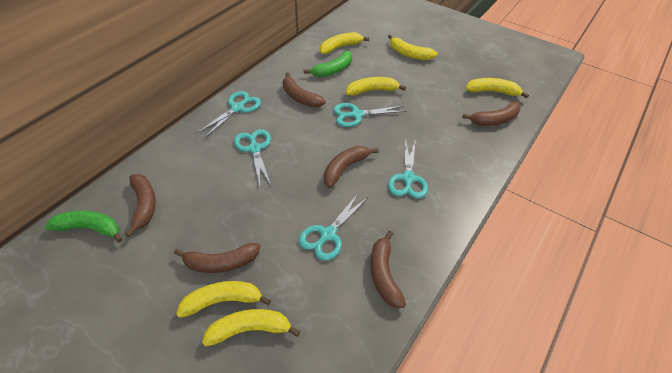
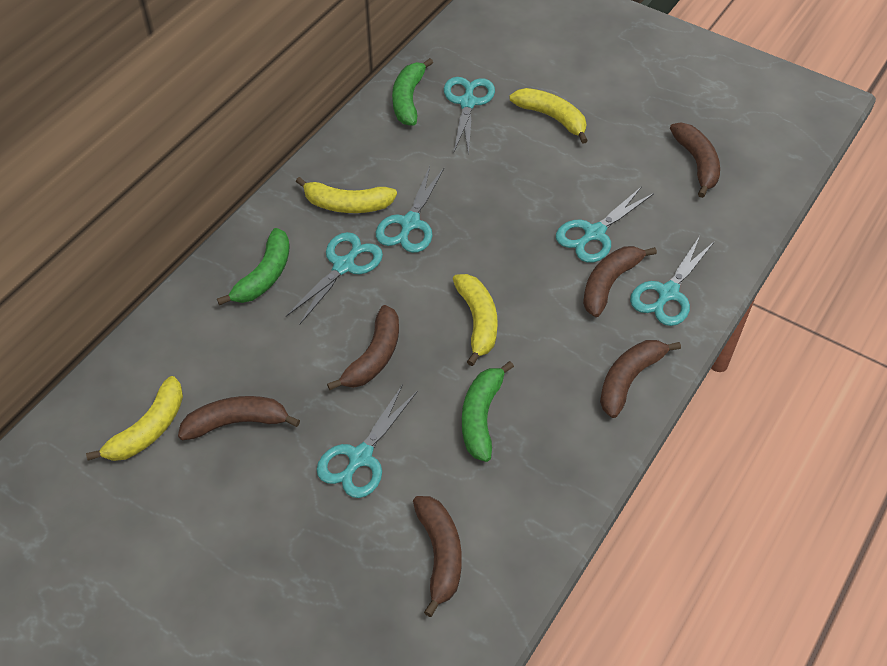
green banana: 2 -> 3
turquoise scissors: 5 -> 6
yellow banana: 6 -> 4

